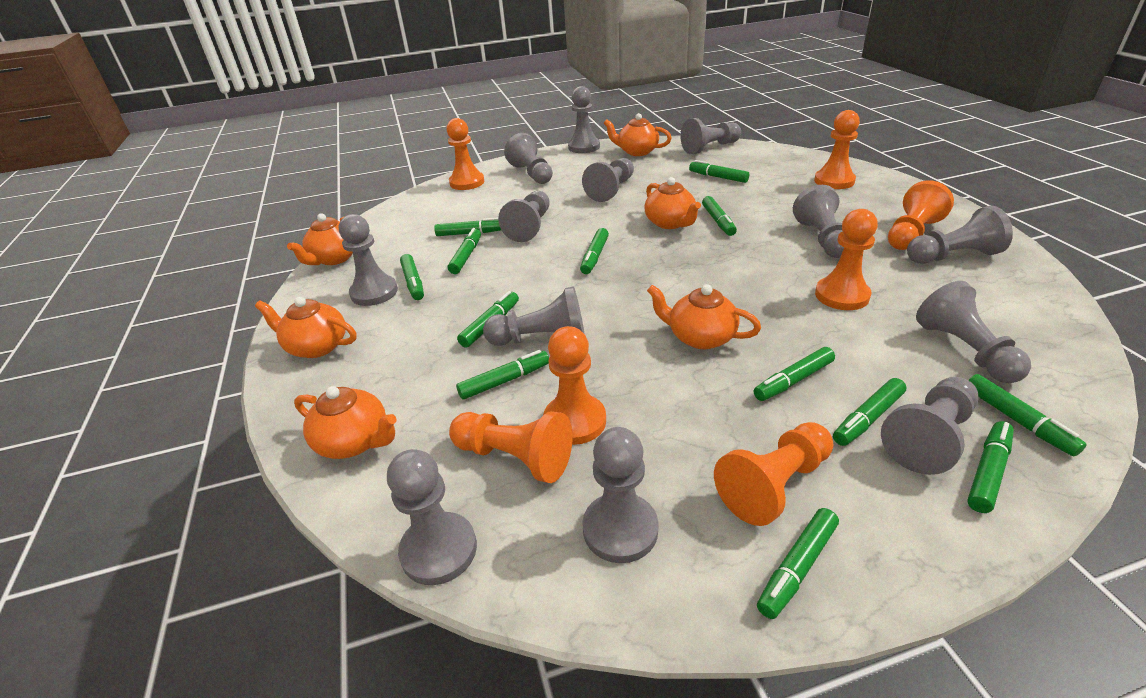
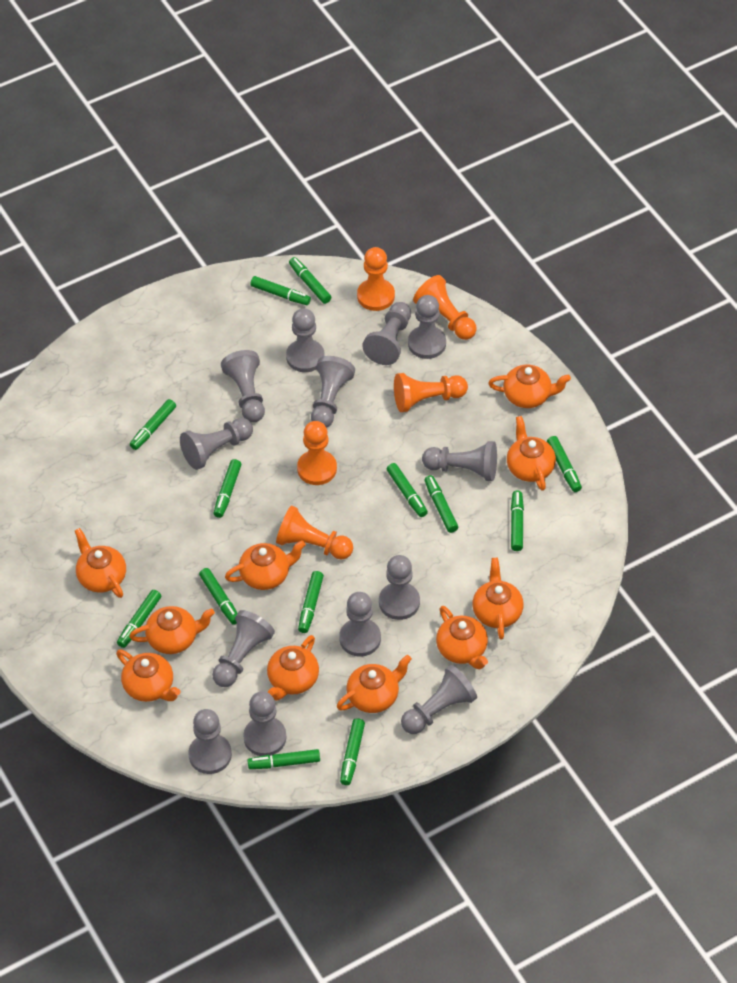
orange pawn: 7 -> 5
orange teapot: 6 -> 10

